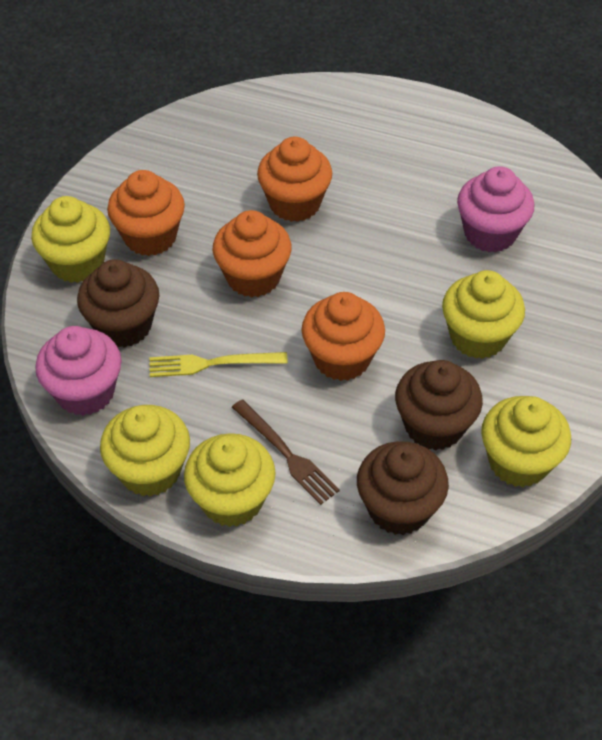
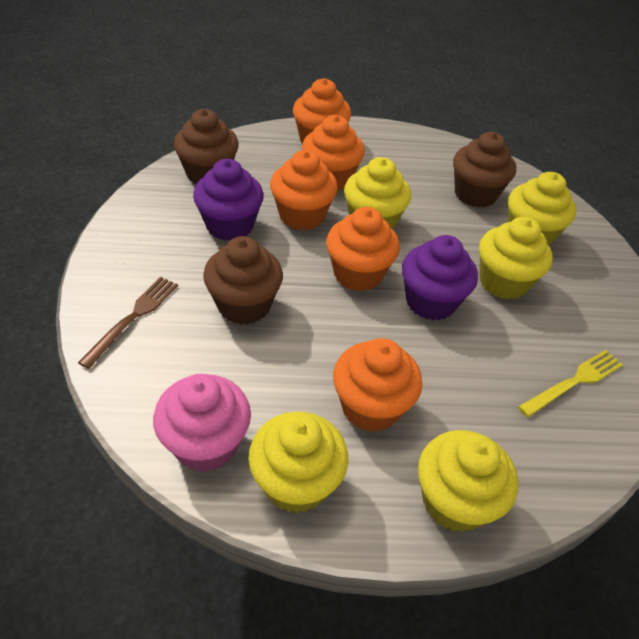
orange cupcake: 4 -> 5
pink cupcake: 2 -> 1
purple cupcake: 0 -> 2

